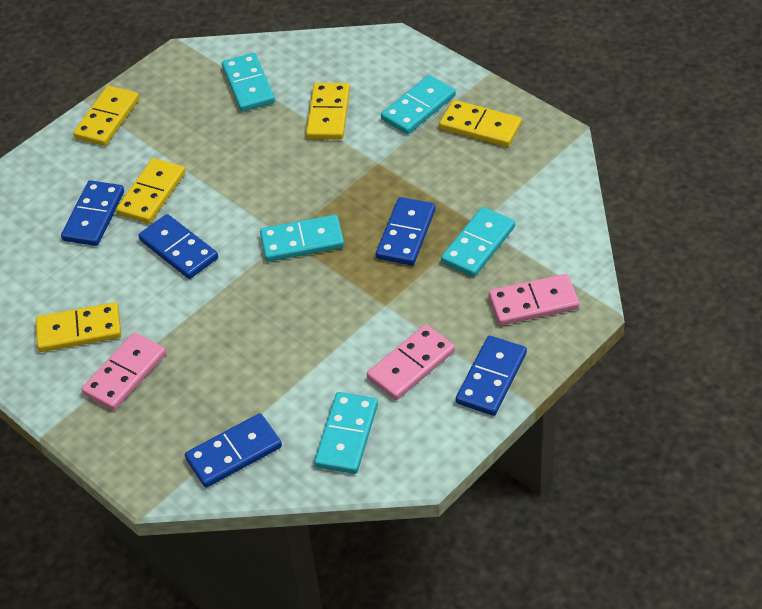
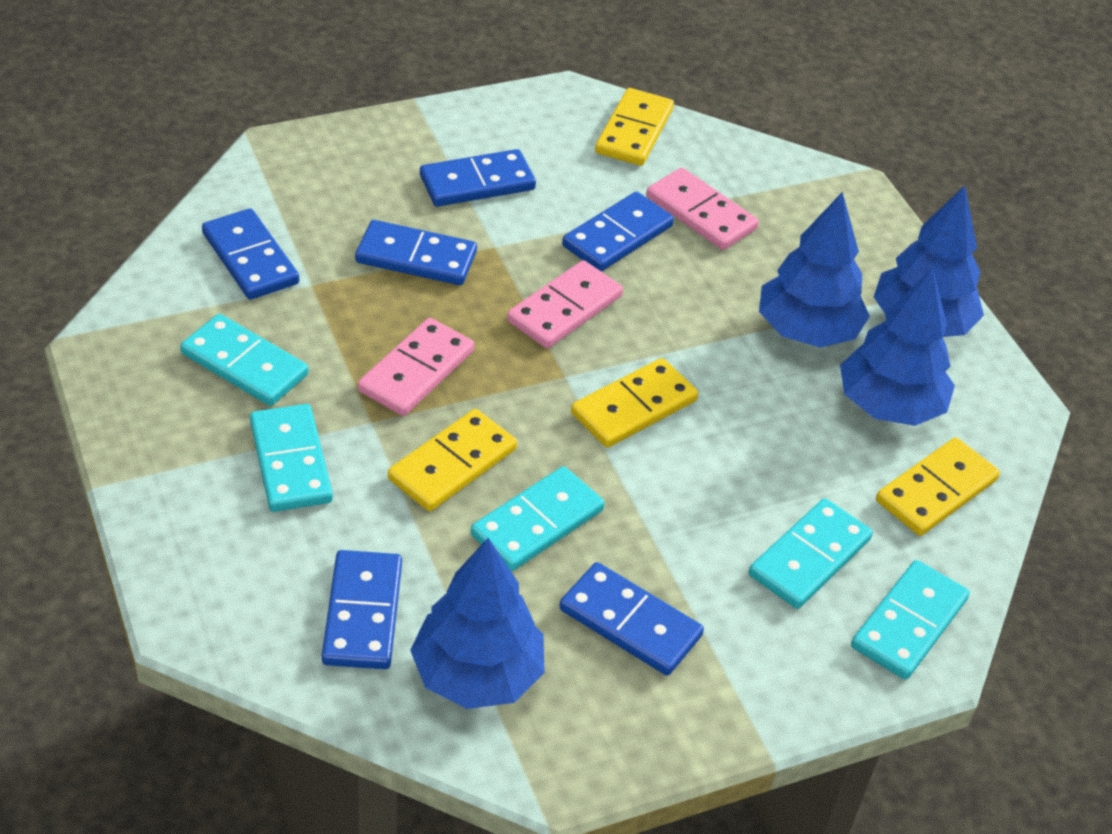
blue domino: 5 -> 6
blue tree: 0 -> 4
yellow domino: 5 -> 4

